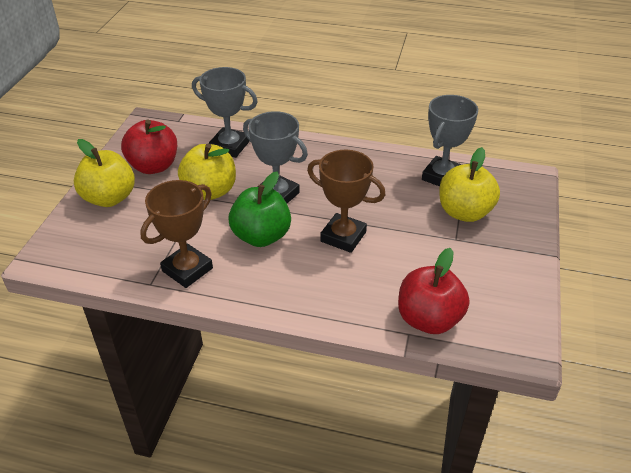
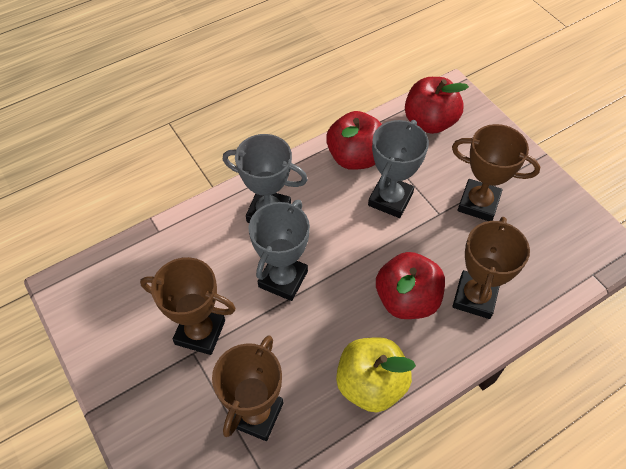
brown trophy: 2 -> 4
green apple: 1 -> 0
red apple: 2 -> 3
yellow apple: 3 -> 1

